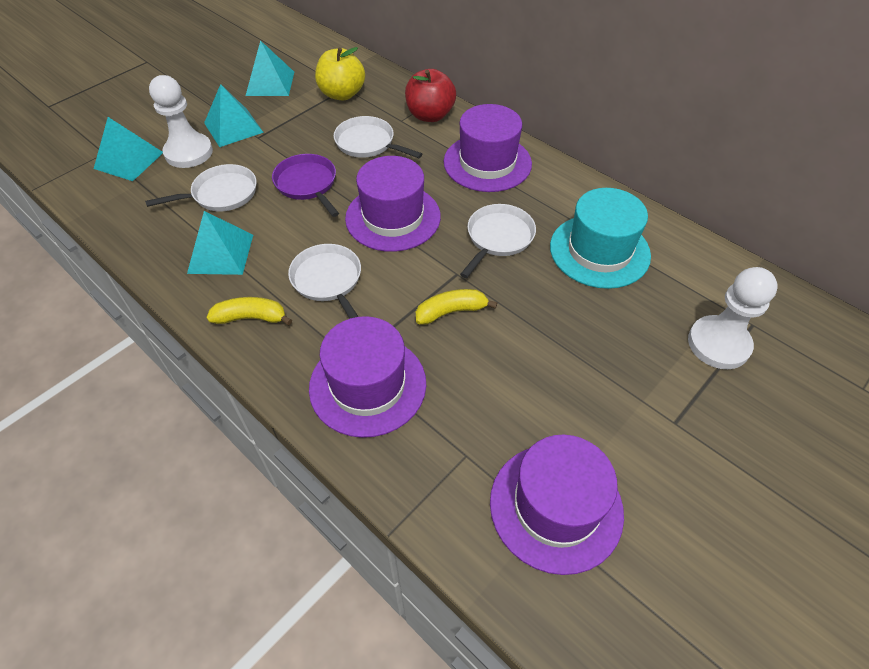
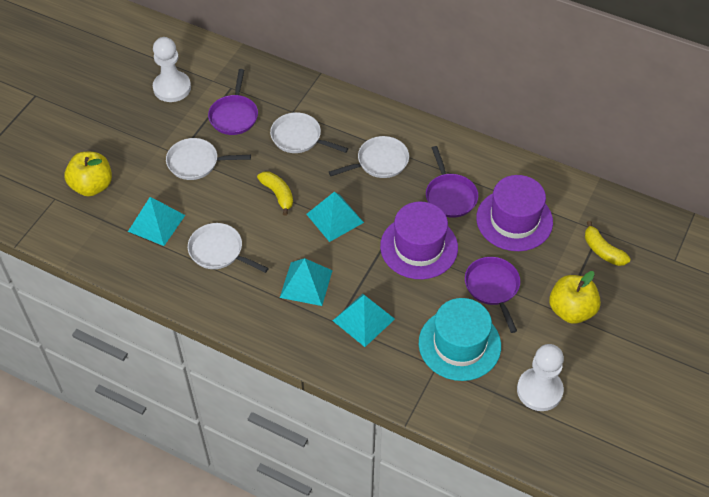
purple hat: 4 -> 2
purple pan: 1 -> 3
red apple: 1 -> 0
yellow apple: 1 -> 2

